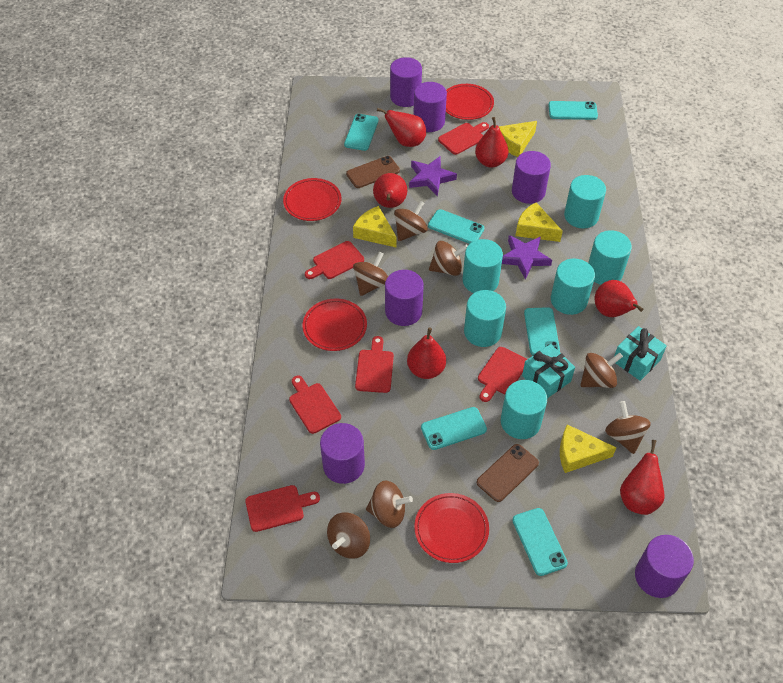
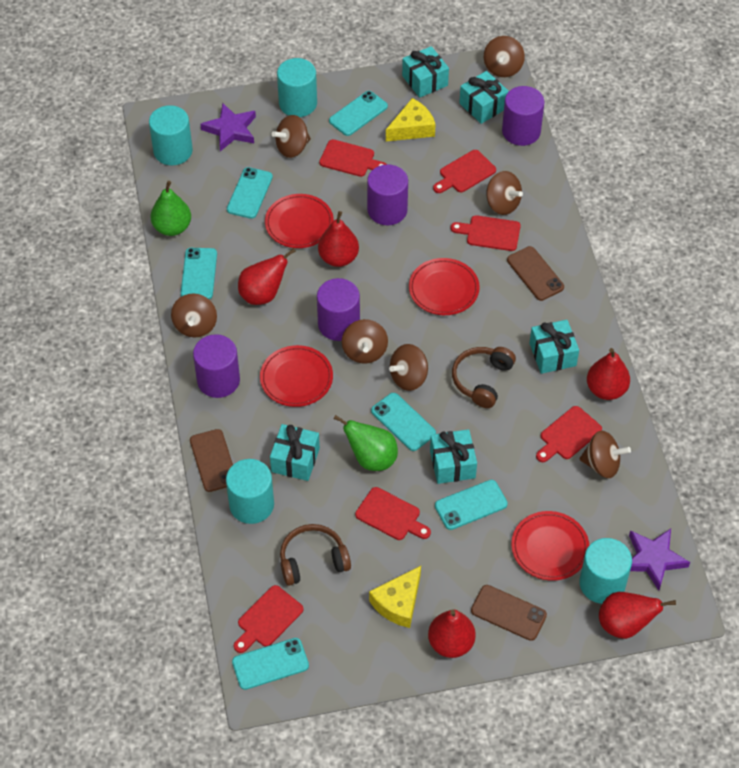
brown headphones: 0 -> 2
brown phone: 2 -> 3
green pear: 0 -> 2
purple cylinder: 6 -> 4
red pear: 6 -> 5
turquoise cylinder: 6 -> 4
turquoise gift: 2 -> 5
yellow cheese: 4 -> 2

